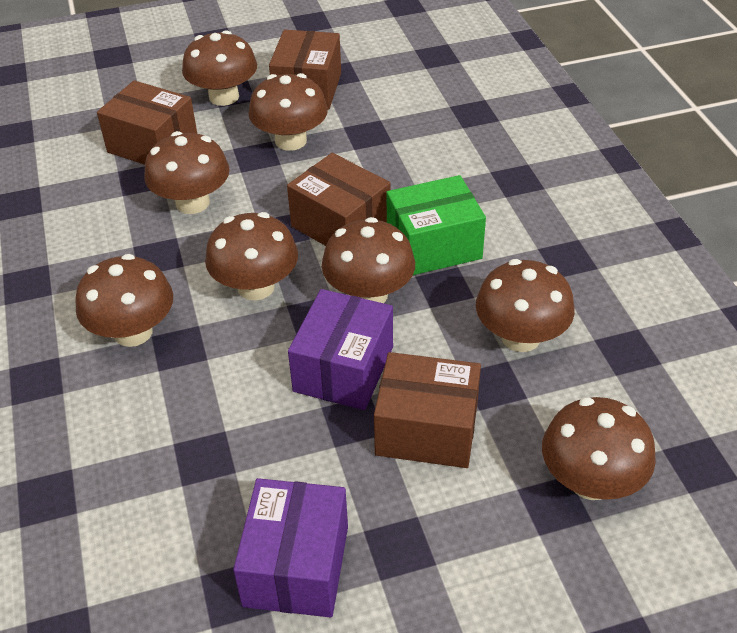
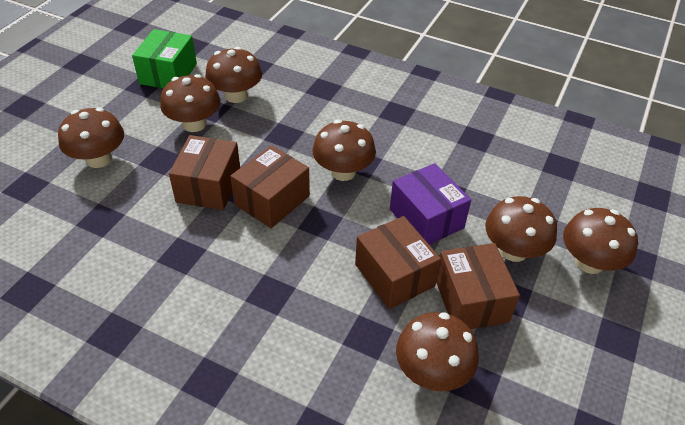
brown mushroom: 8 -> 7
purple box: 2 -> 1

